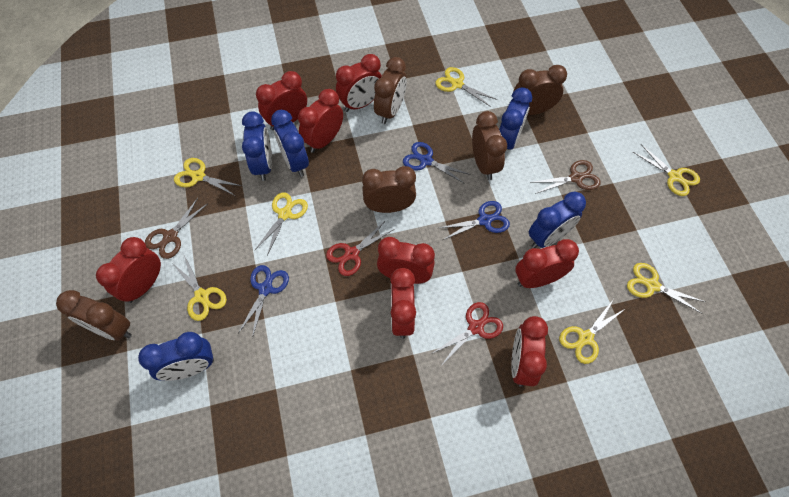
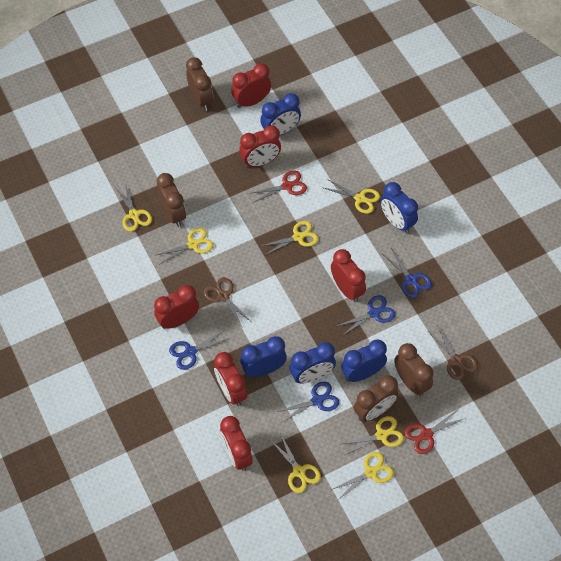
blue scissors: 3 -> 4
brown clock: 5 -> 4
red clock: 8 -> 6

